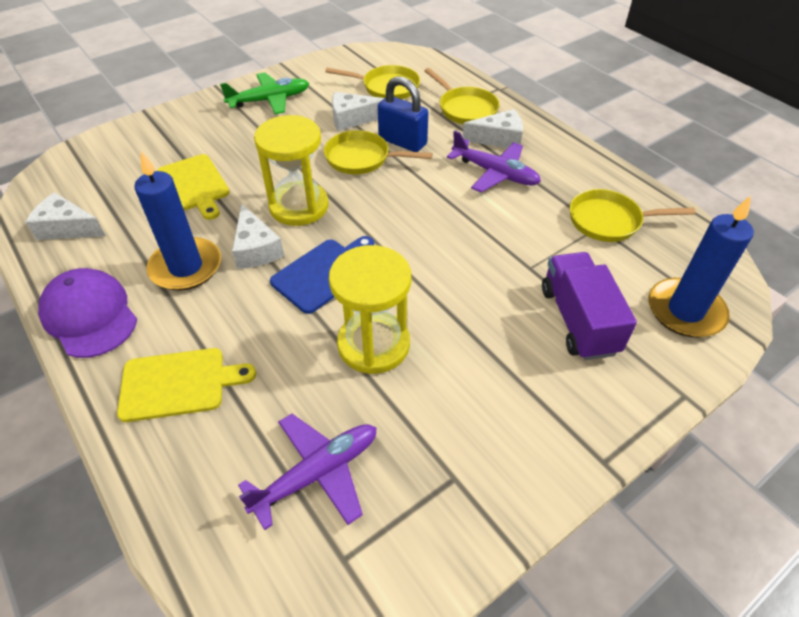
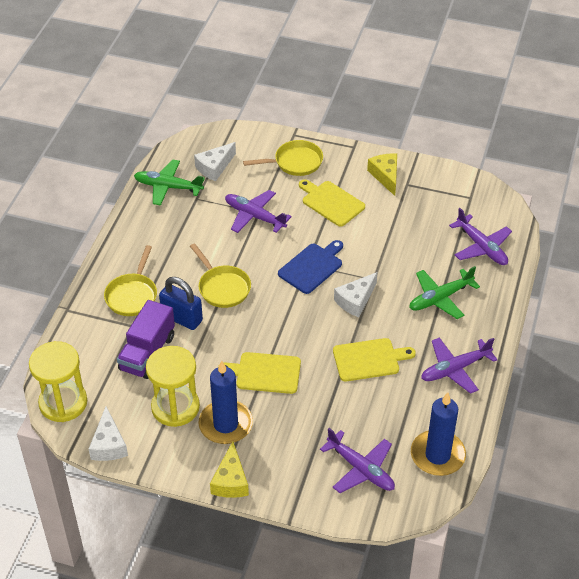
green plane: 1 -> 2
purple cap: 1 -> 0
purple plane: 2 -> 4
white cheese: 4 -> 3
yellow cheese: 0 -> 2
yellow cutting board: 2 -> 3
yellow pan: 4 -> 3

